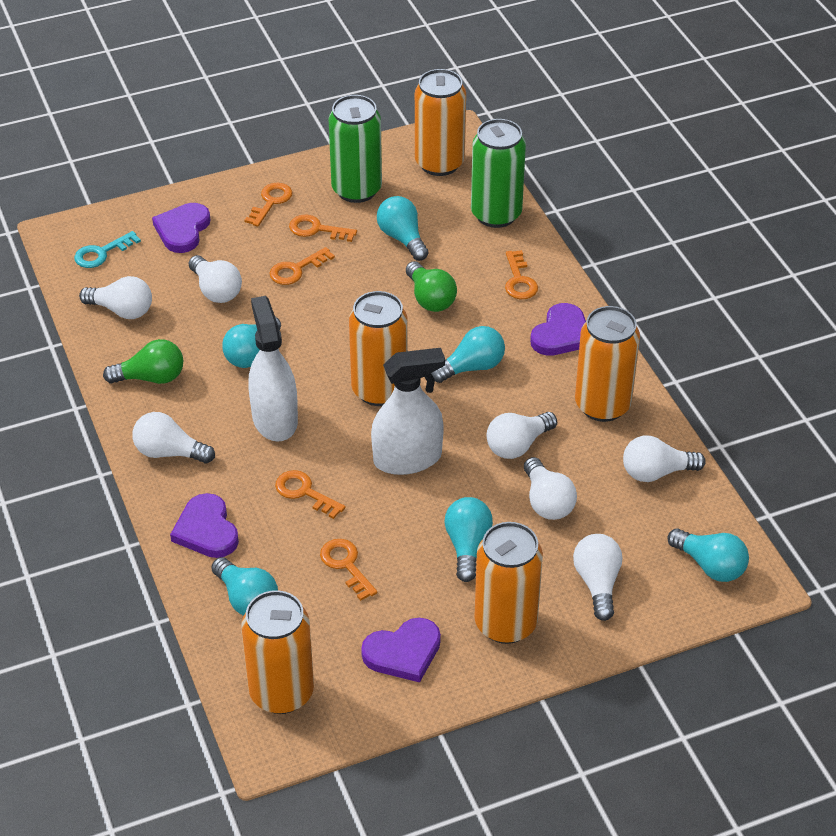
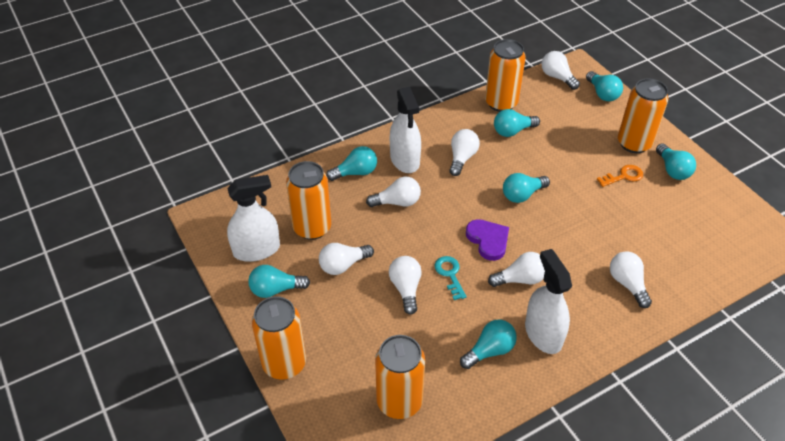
green can: 2 -> 0
green light bulb: 2 -> 0
orange key: 6 -> 1
purple heart: 4 -> 1
turquoise light bulb: 6 -> 7
white spray bottle: 2 -> 3

